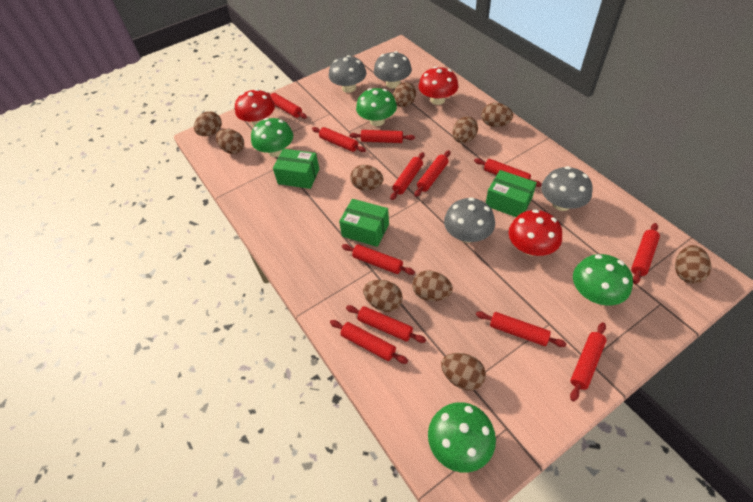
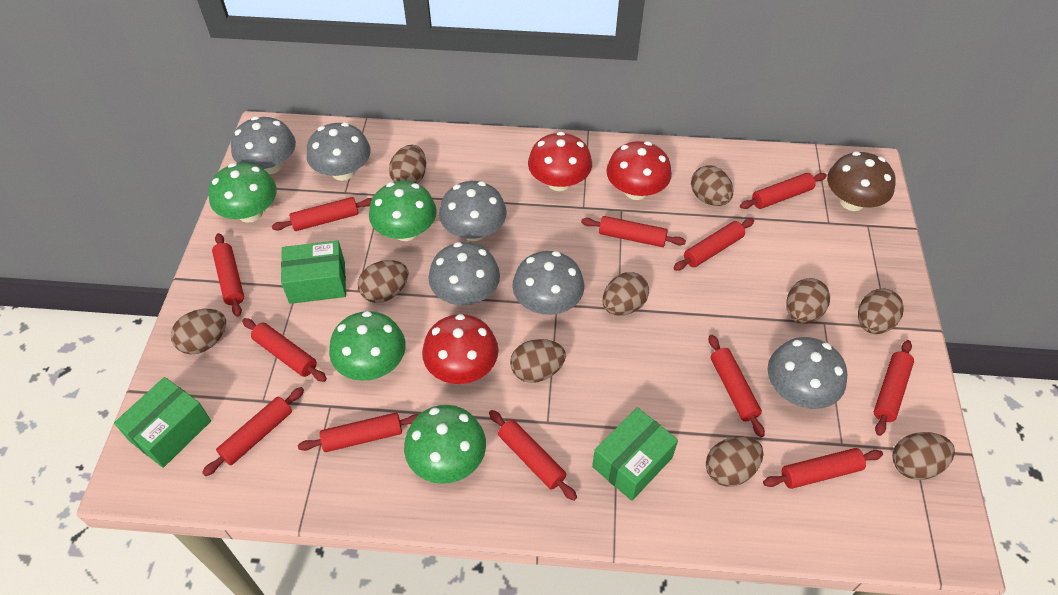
brown mushroom: 0 -> 1
grey mushroom: 4 -> 6

